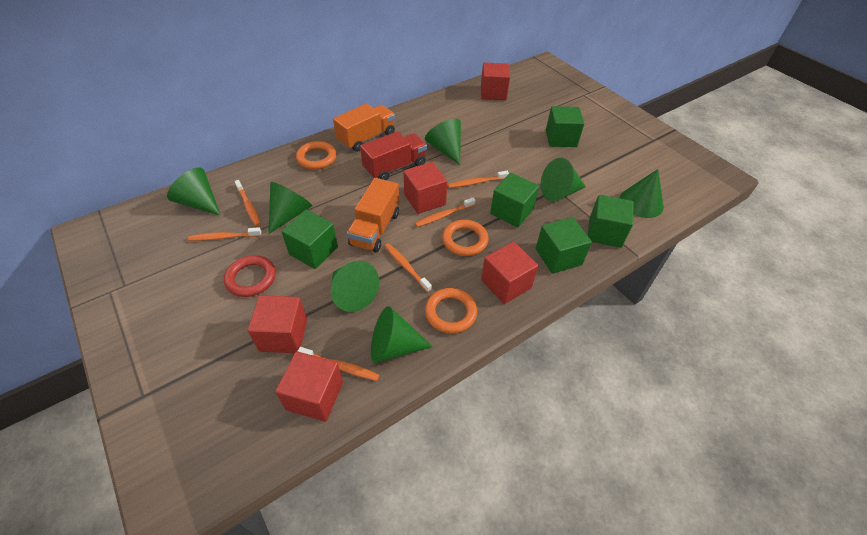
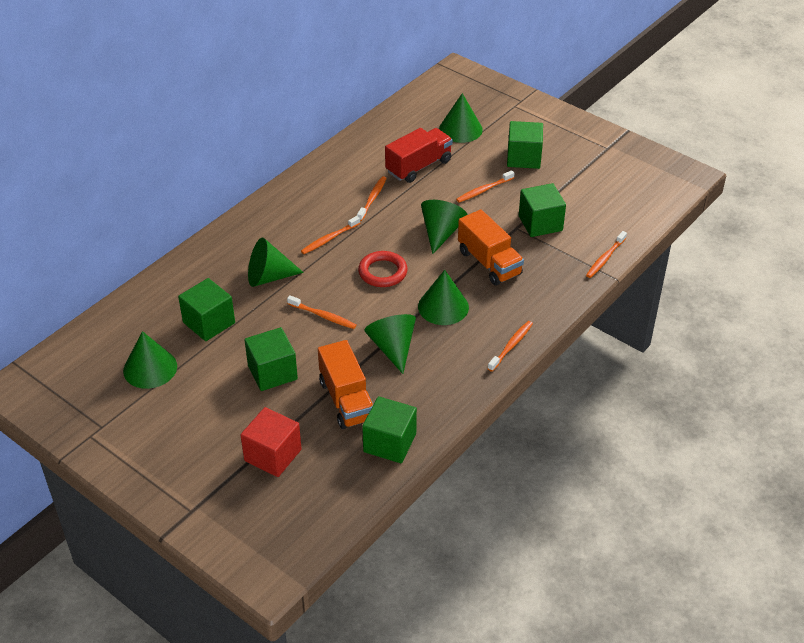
green cone: 7 -> 6
orange ring: 3 -> 0
red cube: 5 -> 1

